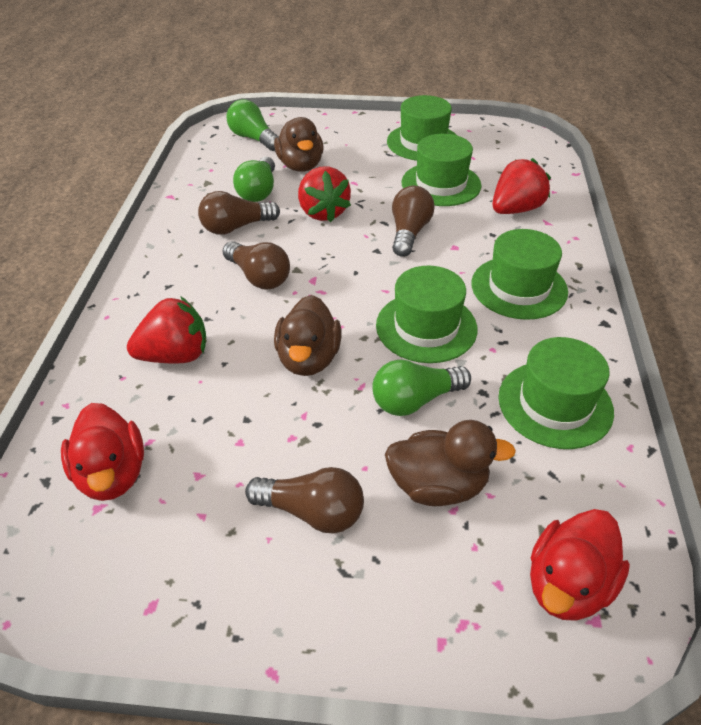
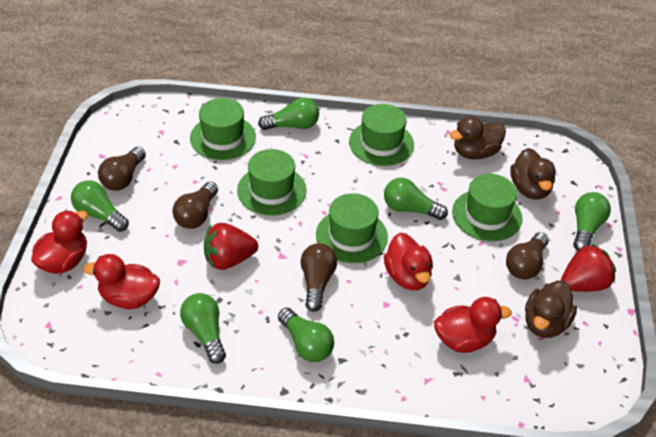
green light bulb: 3 -> 6
red duck: 2 -> 4
red strawberry: 3 -> 2

